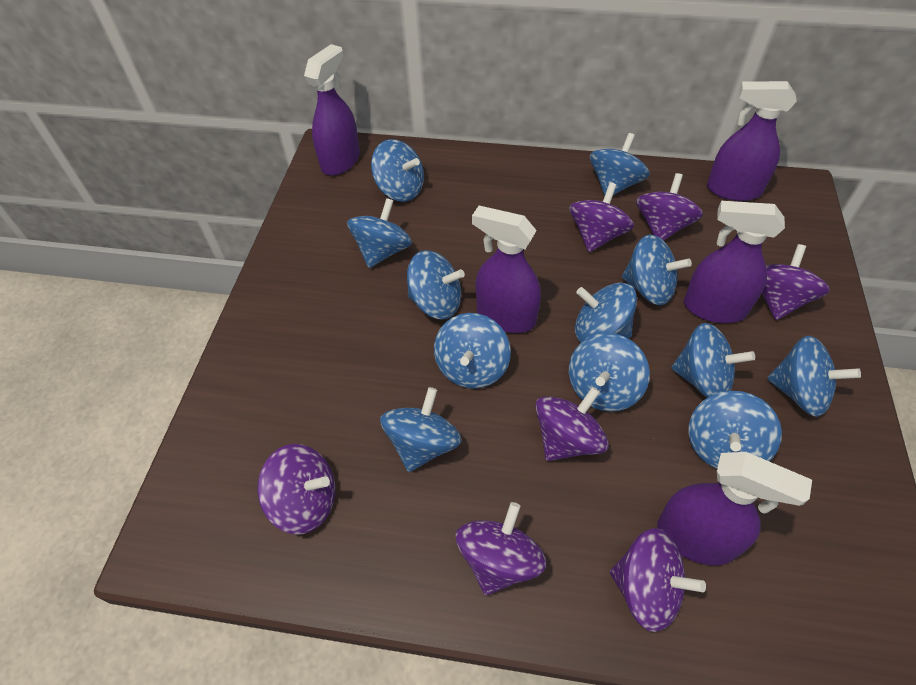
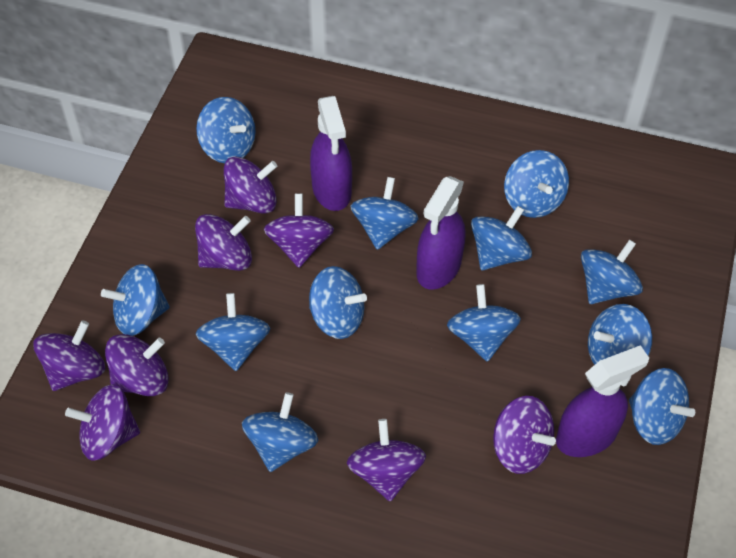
purple spinning top: 7 -> 8
purple spray bottle: 5 -> 3

